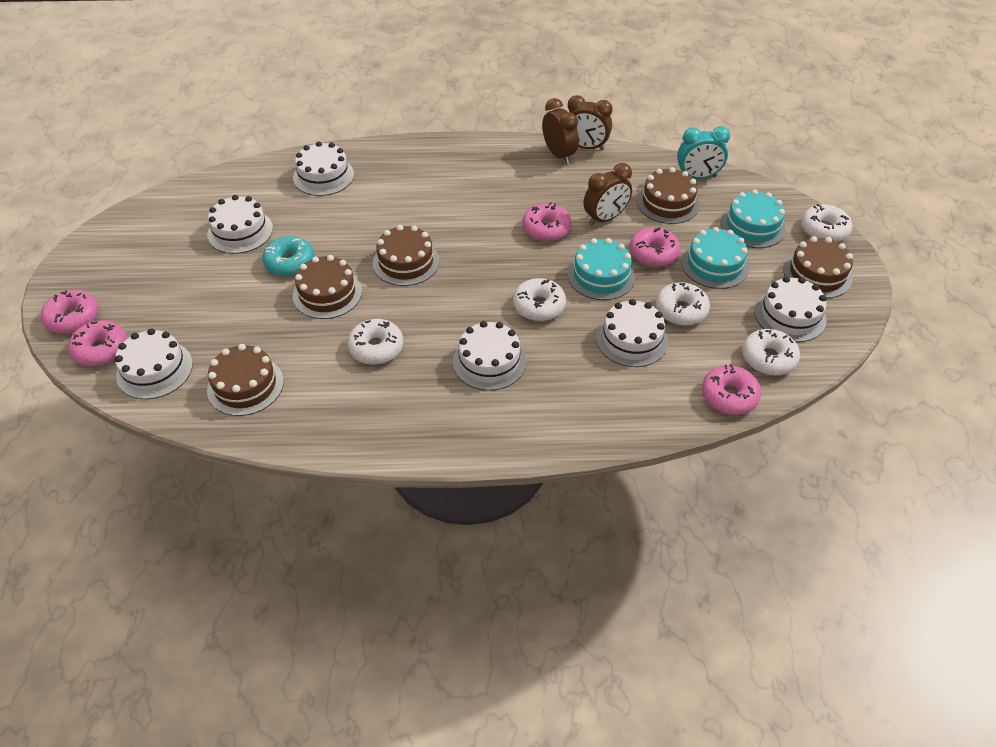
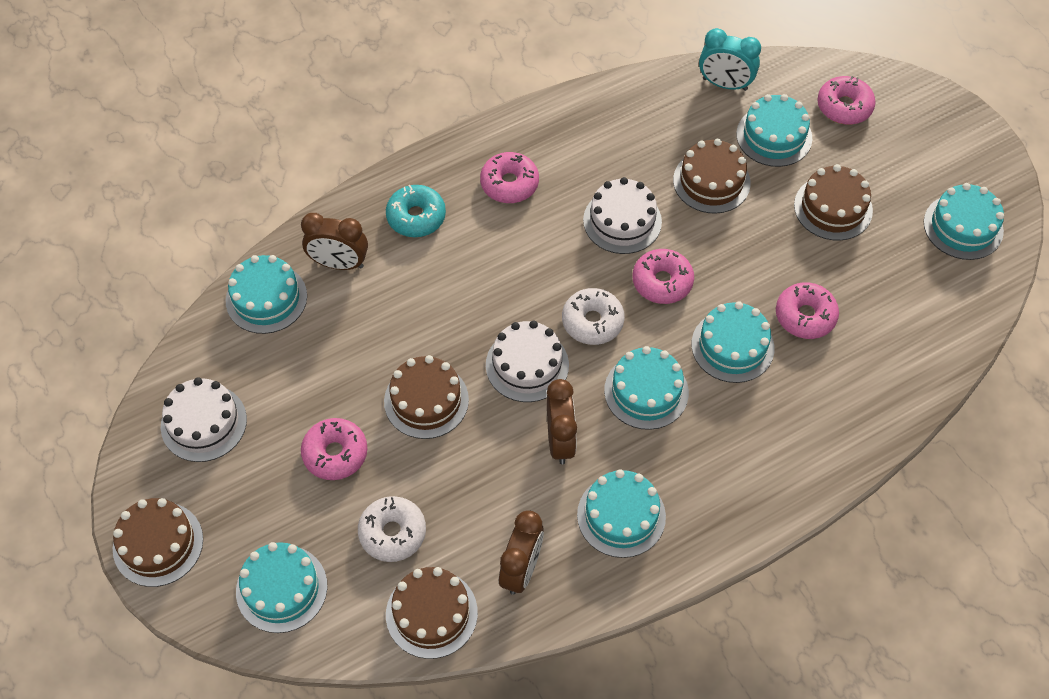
turquoise cake: 3 -> 7
white cake: 6 -> 3
white donut: 5 -> 2

